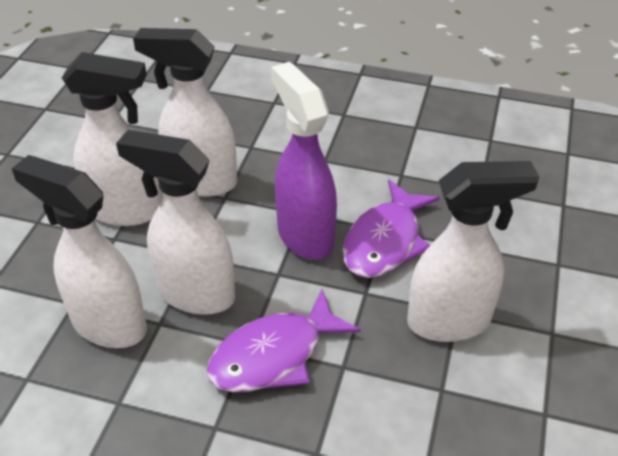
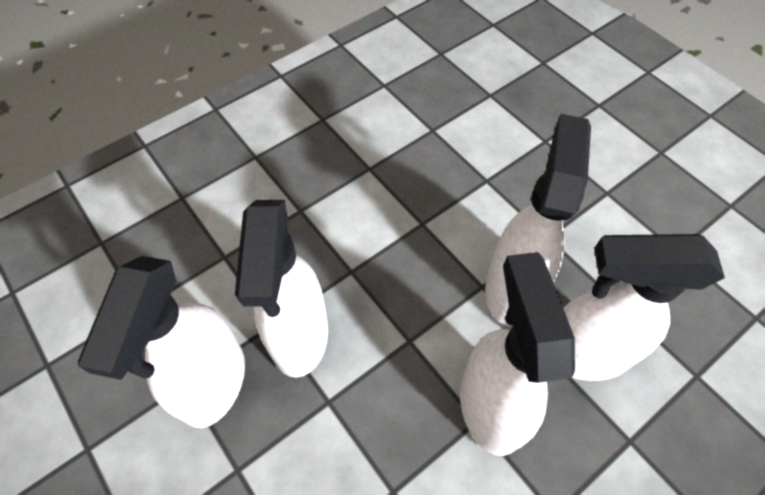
purple fish: 2 -> 0
purple spray bottle: 1 -> 0

